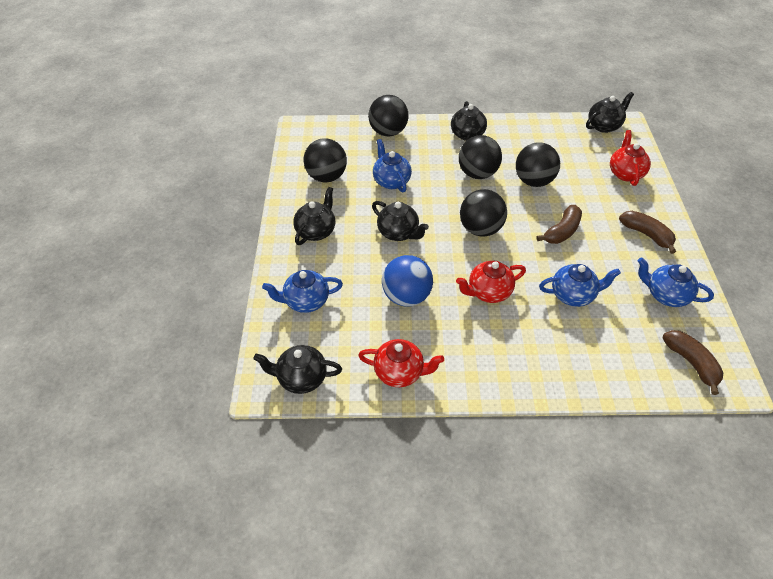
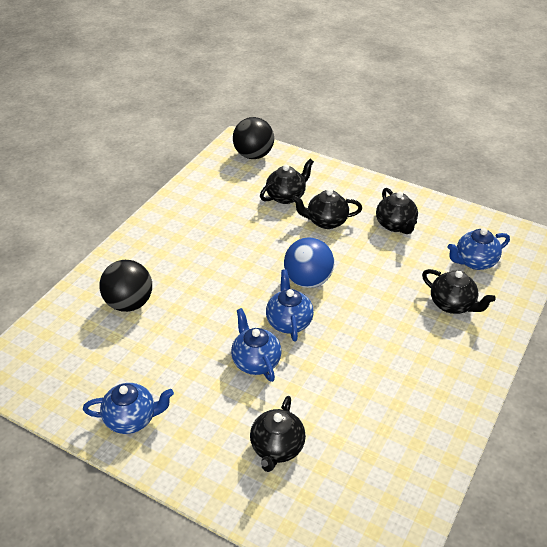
black ball: 5 -> 2
brown banana: 3 -> 0
red teapot: 3 -> 0

